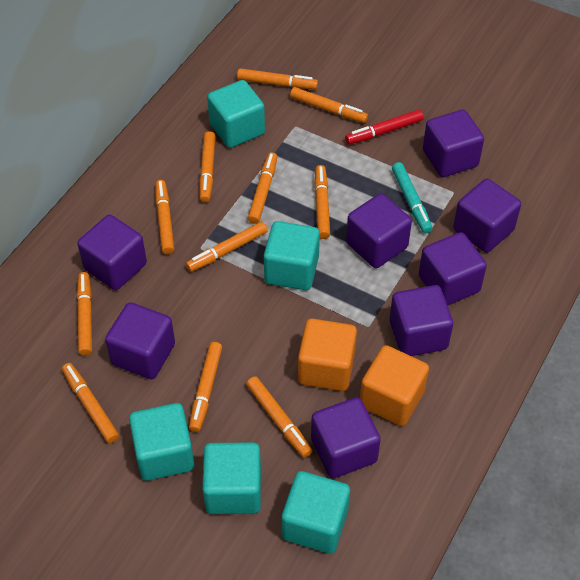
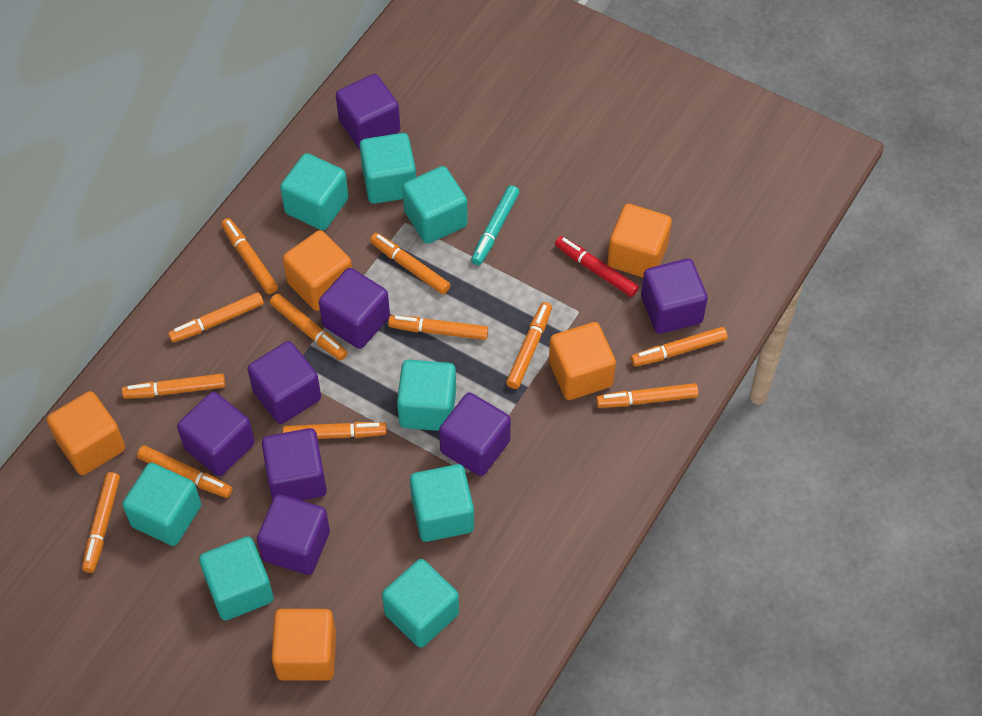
orange cube: 2 -> 5
orange marker: 11 -> 12
turquoise cube: 5 -> 8

